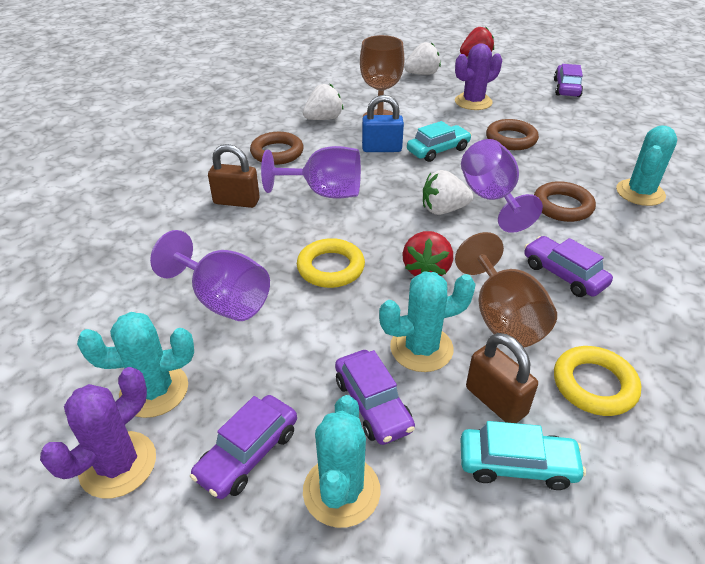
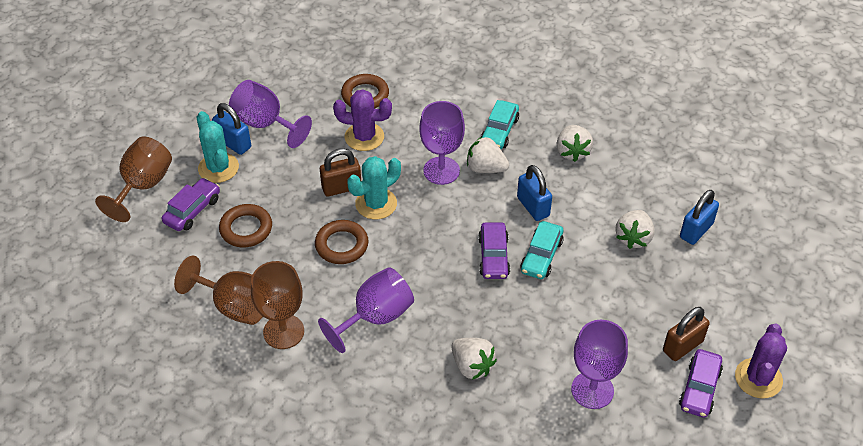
blue padlock: 1 -> 3
brown goblet: 2 -> 3
purple car: 4 -> 3
purple goblet: 3 -> 4
red strawberry: 2 -> 0
turquoise cactus: 4 -> 2
white strawberry: 3 -> 4
yellow ring: 2 -> 0

